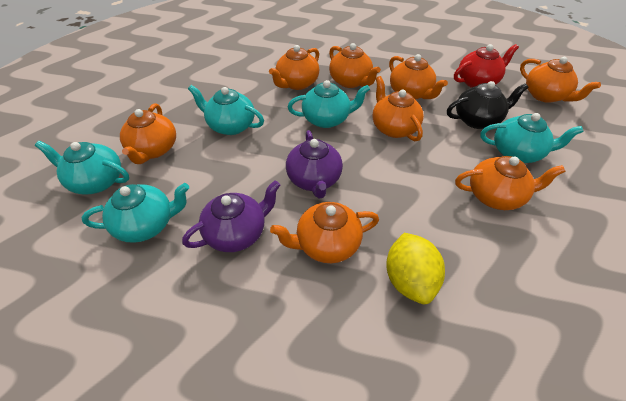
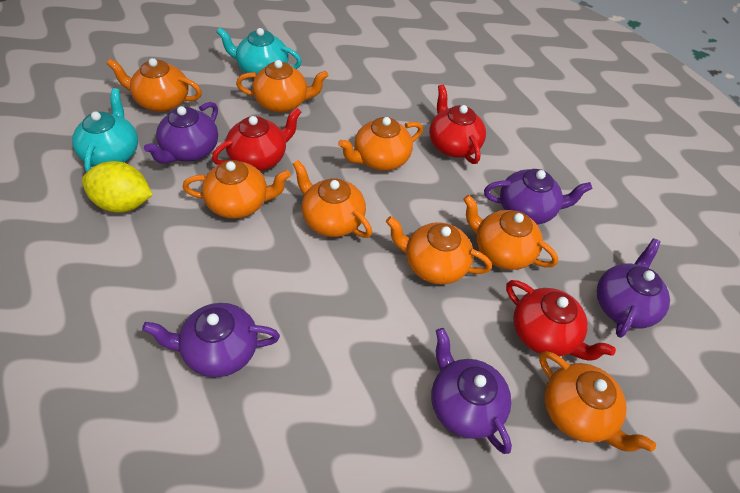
black teapot: 1 -> 0
purple teapot: 2 -> 5
red teapot: 1 -> 3
turquoise teapot: 5 -> 2

